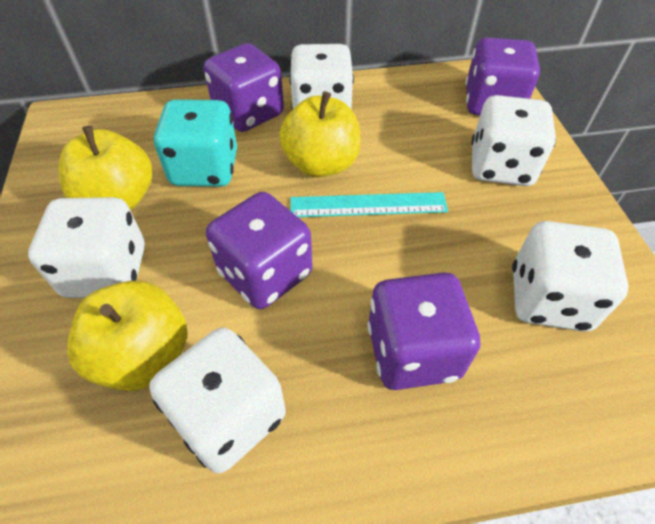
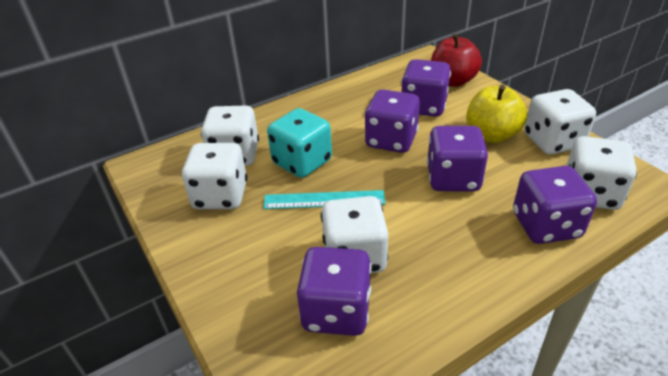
purple dice: 4 -> 5
red apple: 0 -> 1
yellow apple: 3 -> 1

